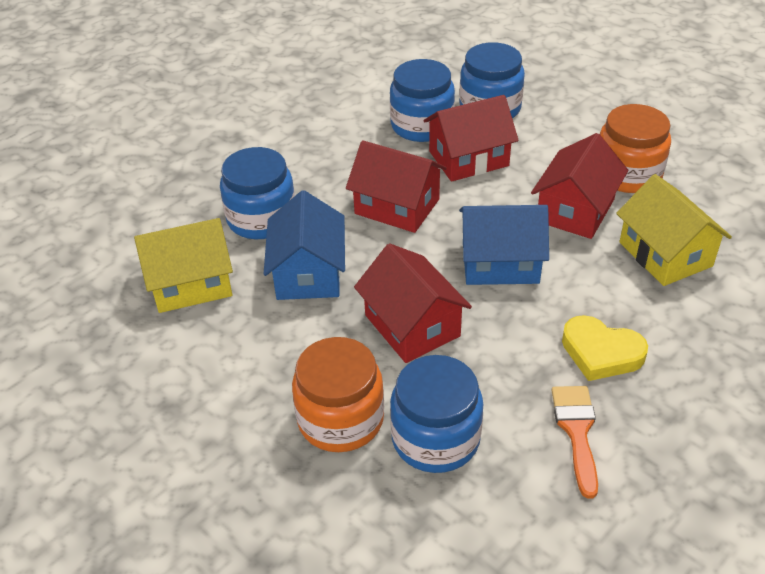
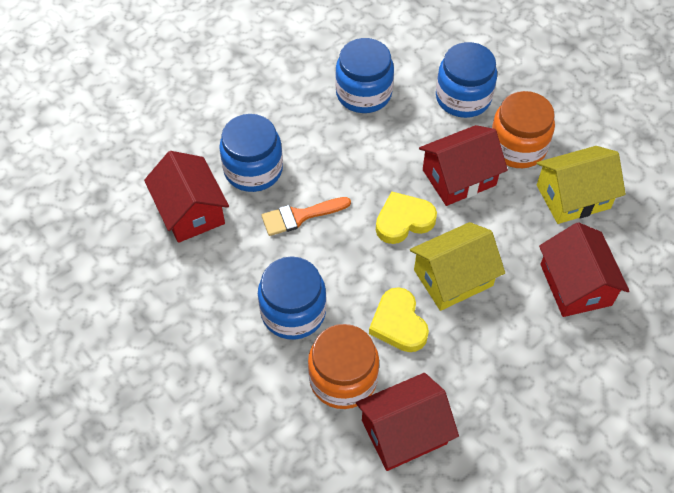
blue house: 2 -> 0
yellow heart: 1 -> 2

